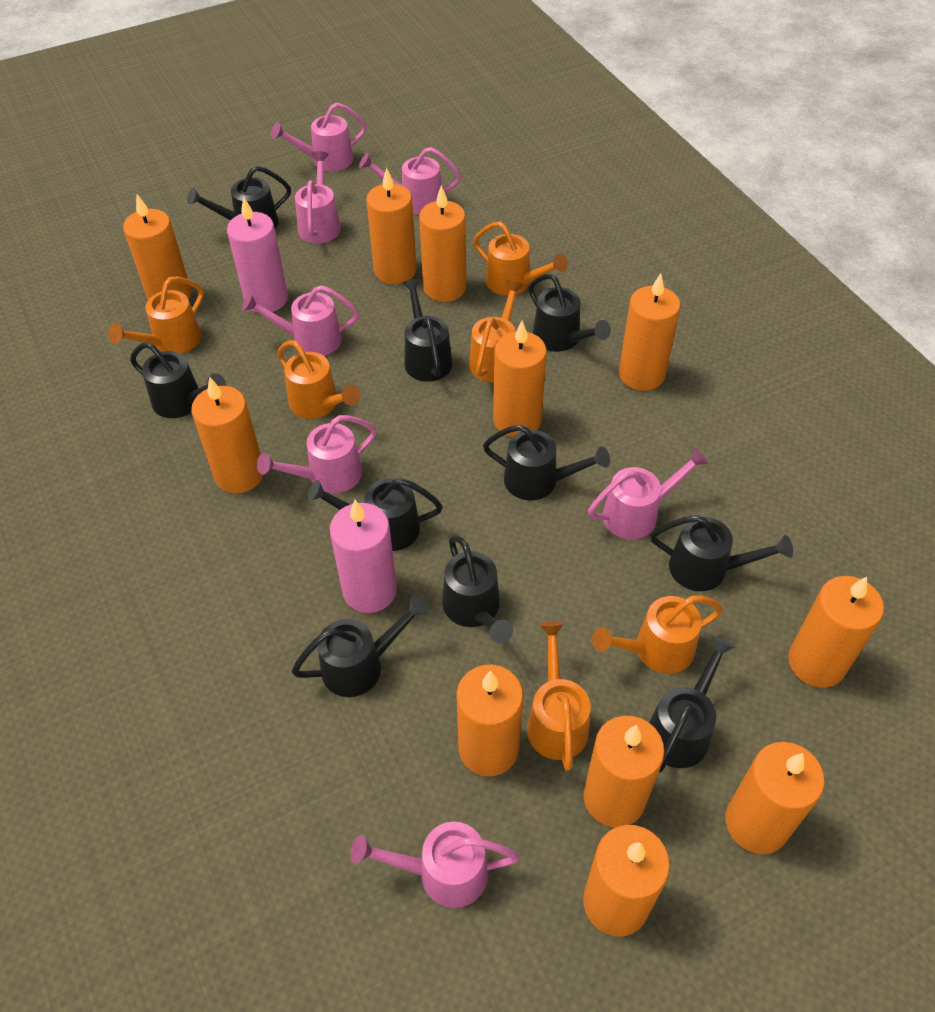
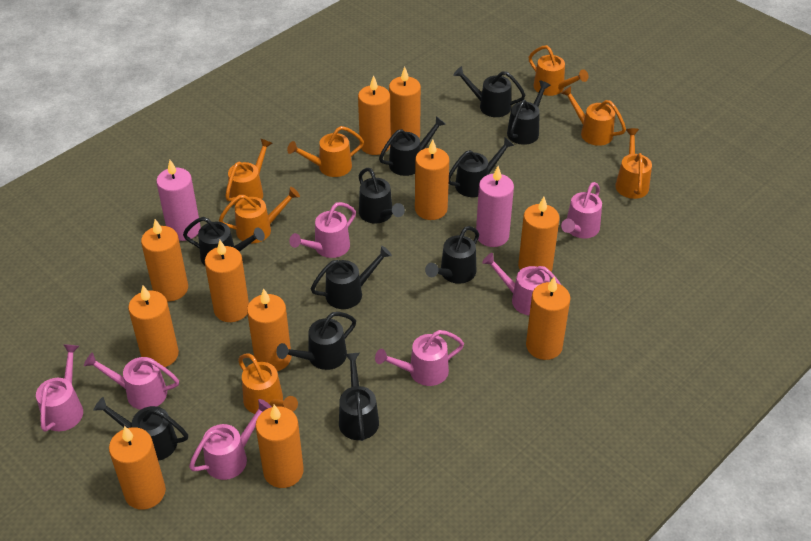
black watering can: 10 -> 11
orange watering can: 6 -> 7

